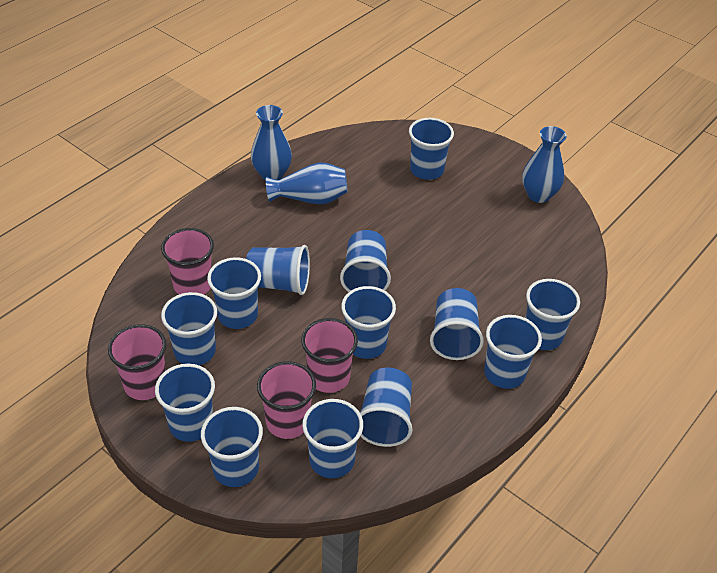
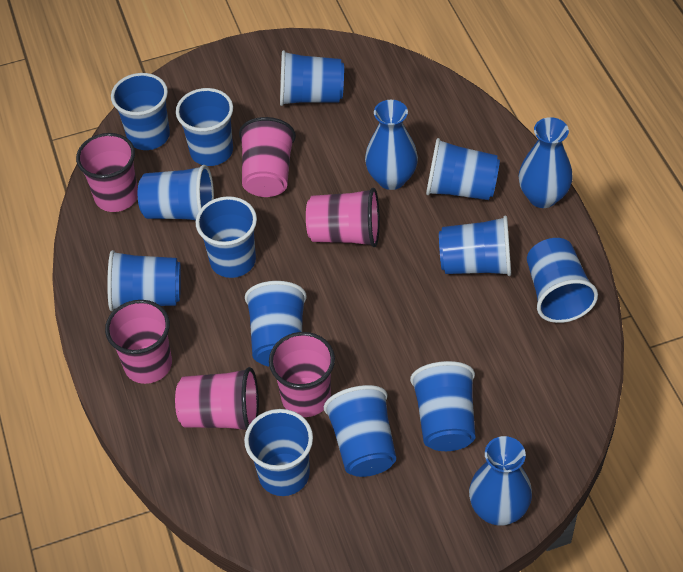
pink cup: 4 -> 6

